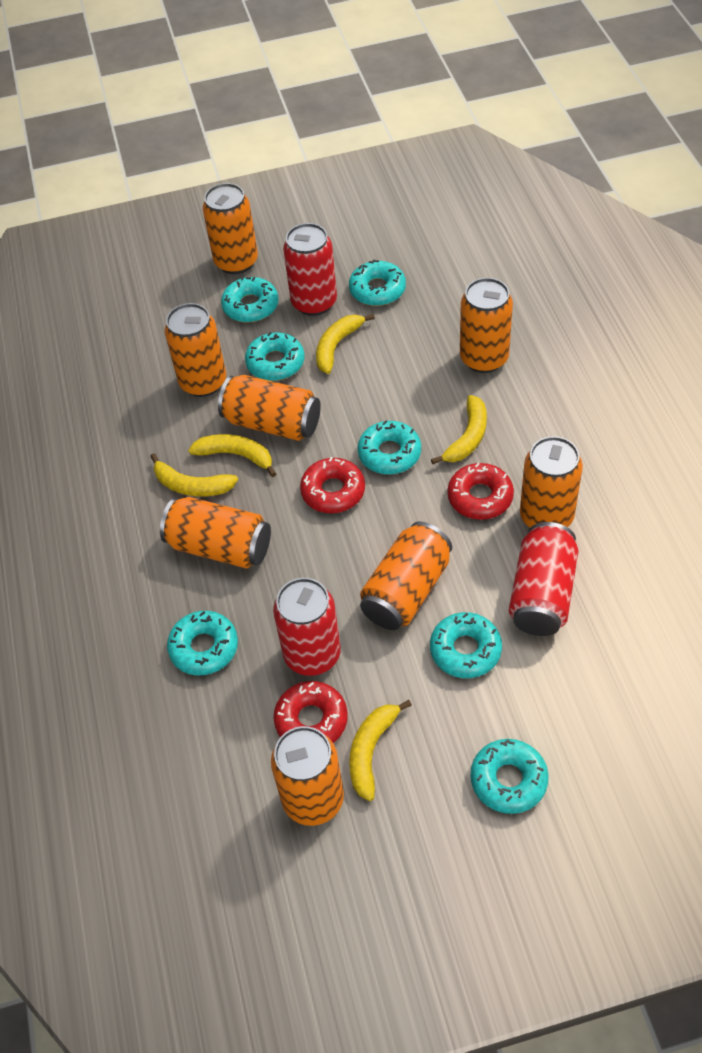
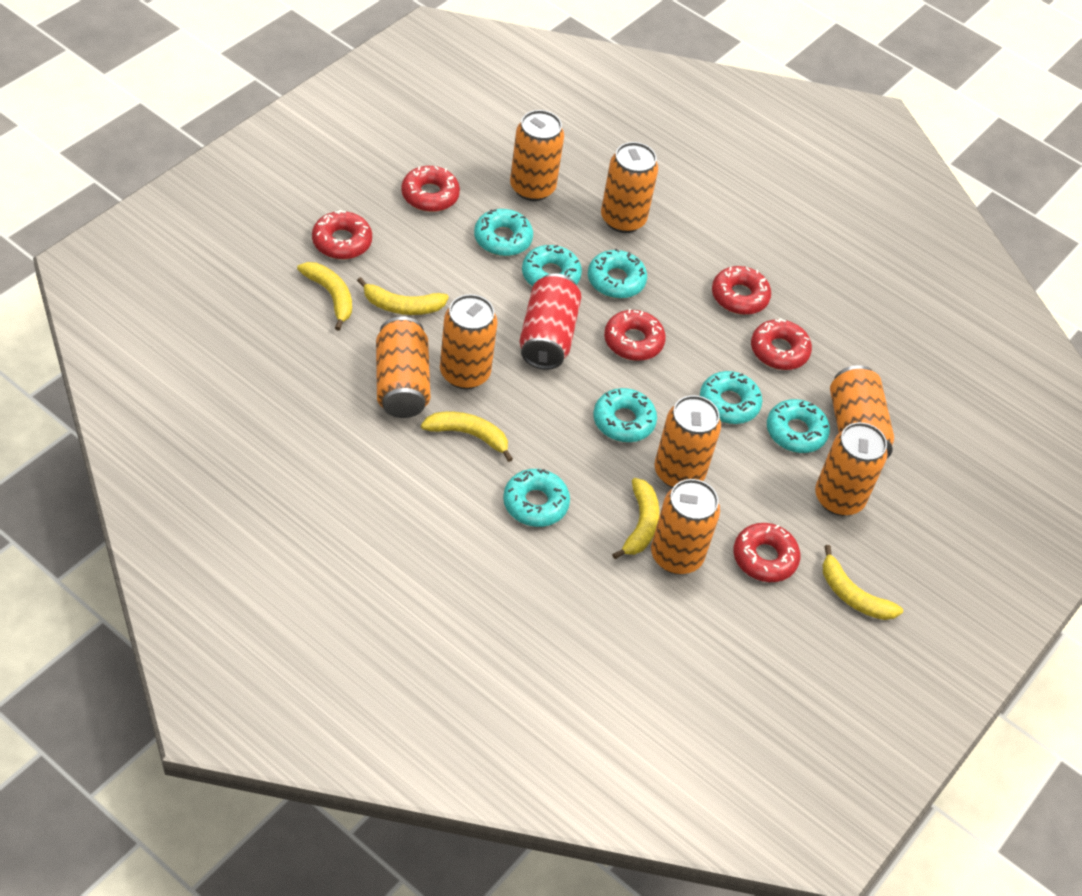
red can: 3 -> 1
red donut: 3 -> 6

